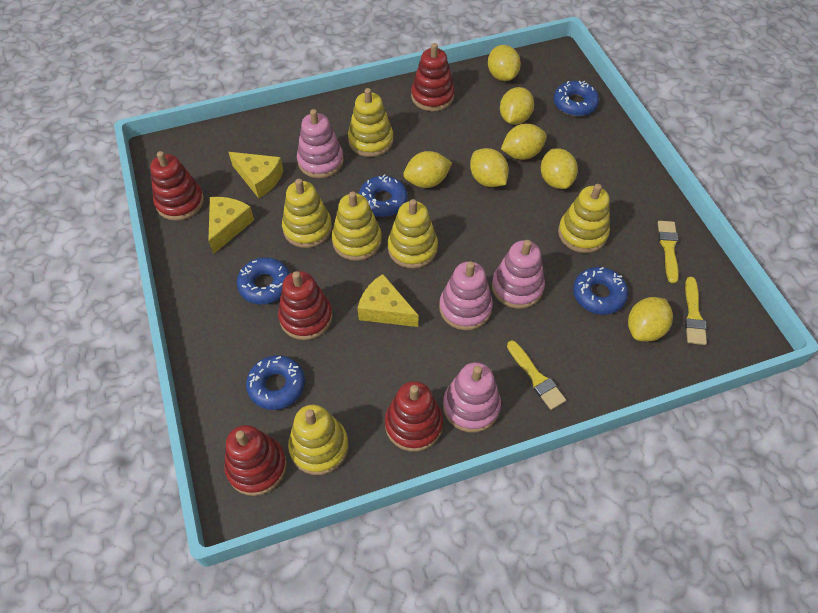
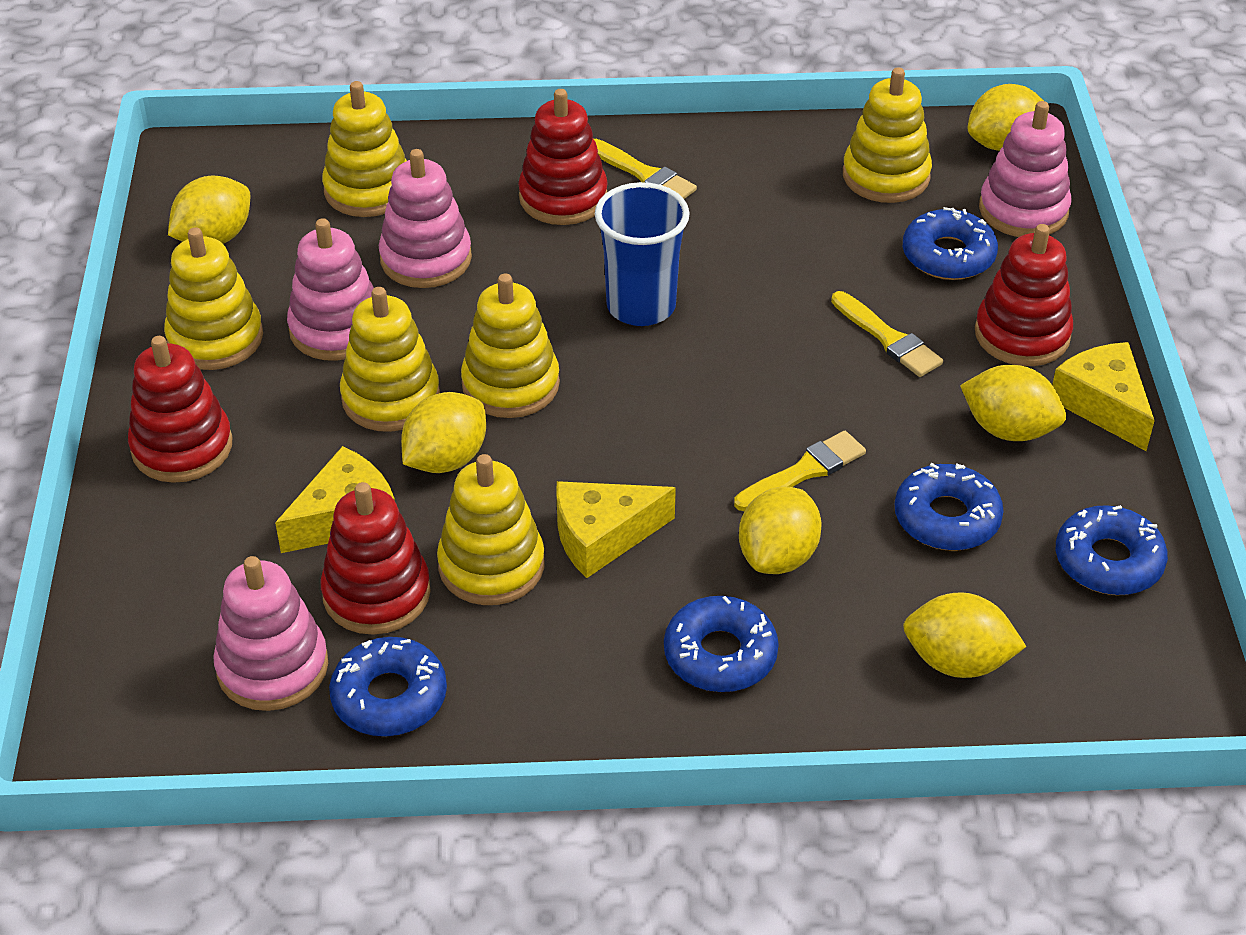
blue cup: 0 -> 1
red stacking toy: 5 -> 4
yellow lemon: 7 -> 6

